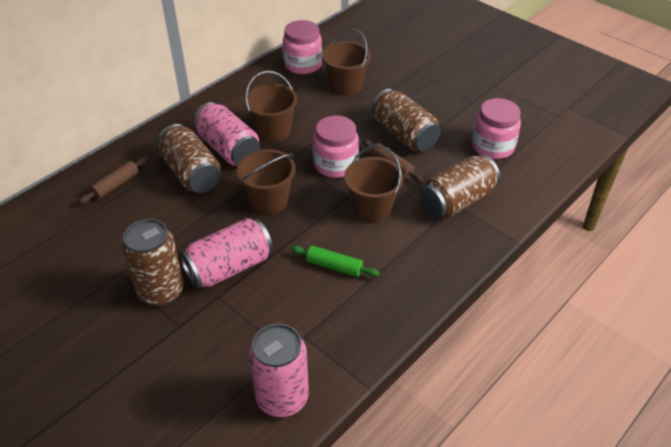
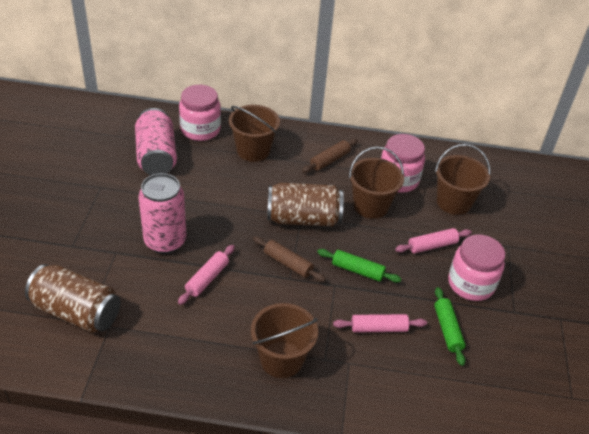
brown can: 4 -> 2
green rolling pin: 1 -> 2
pink can: 3 -> 2
pink rolling pin: 0 -> 3

